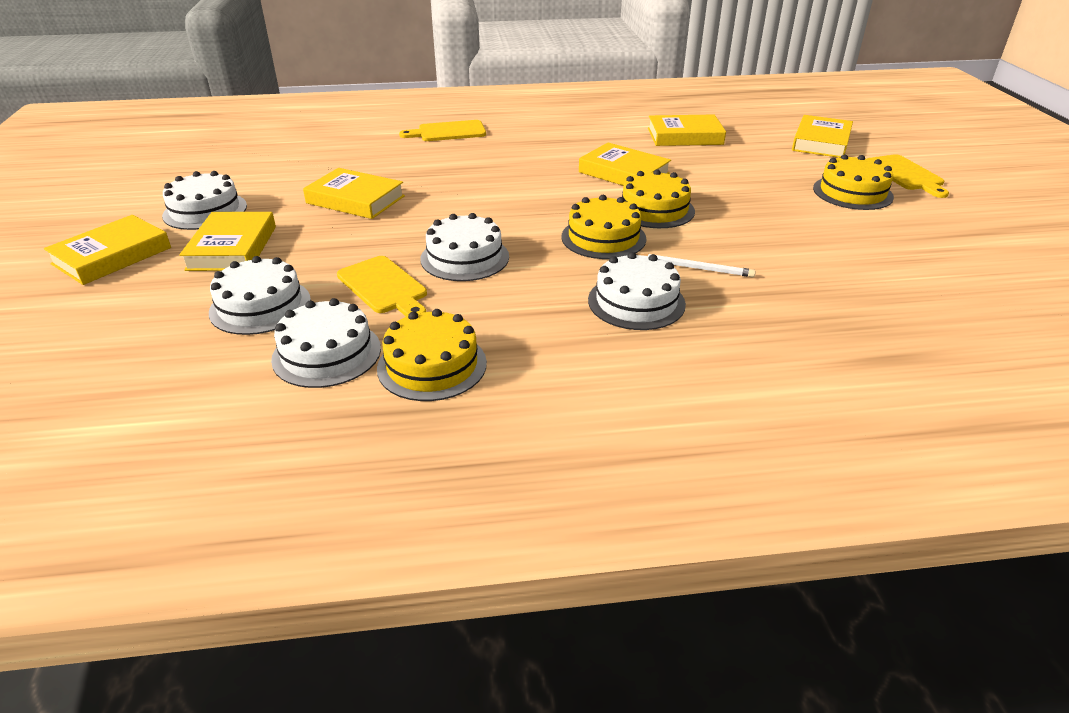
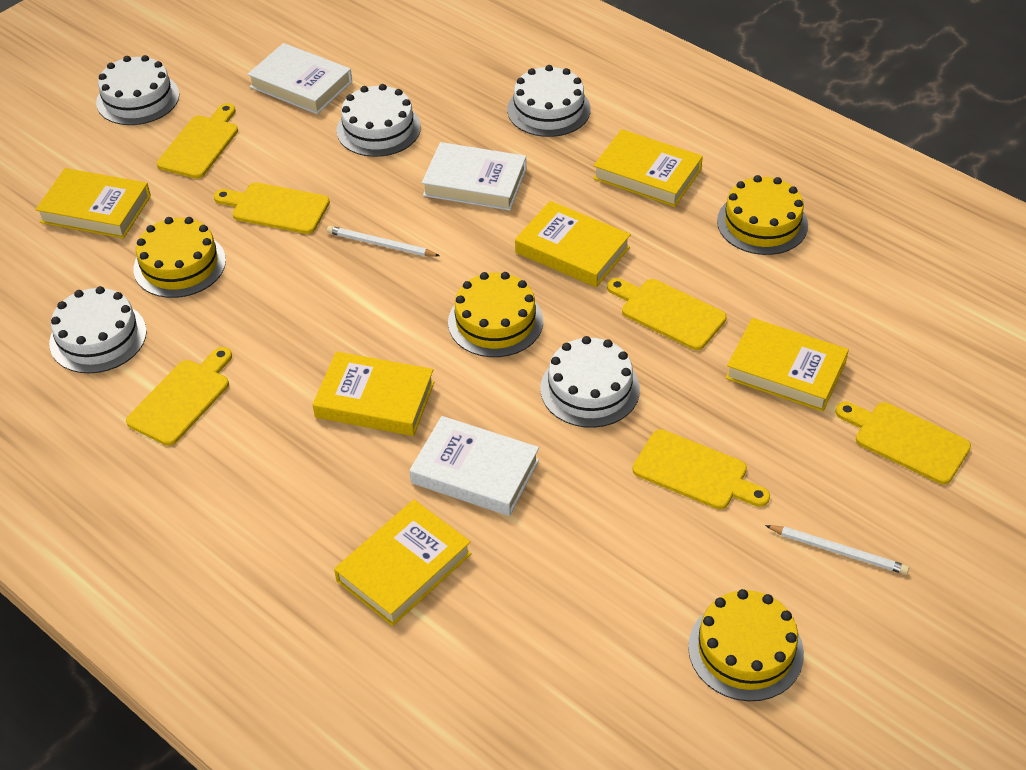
white book: 0 -> 3
white pencil: 1 -> 2
yellow cutting board: 3 -> 6

